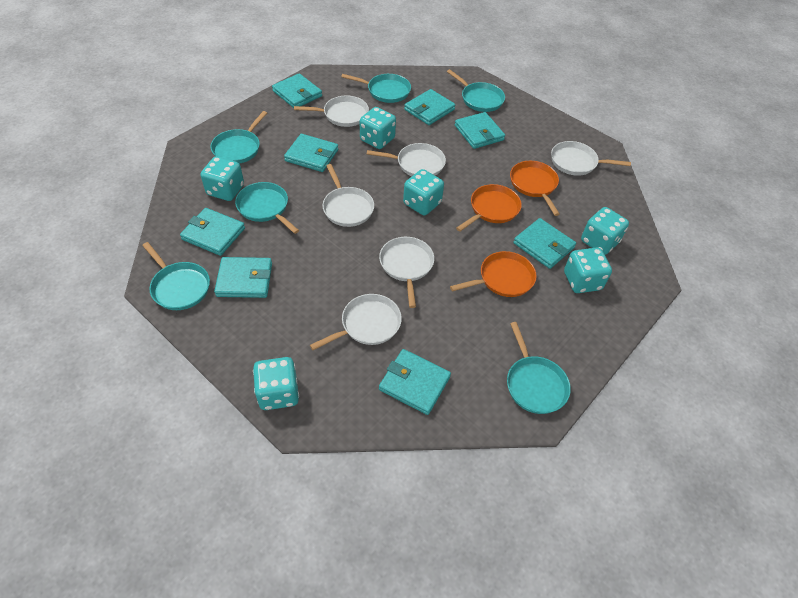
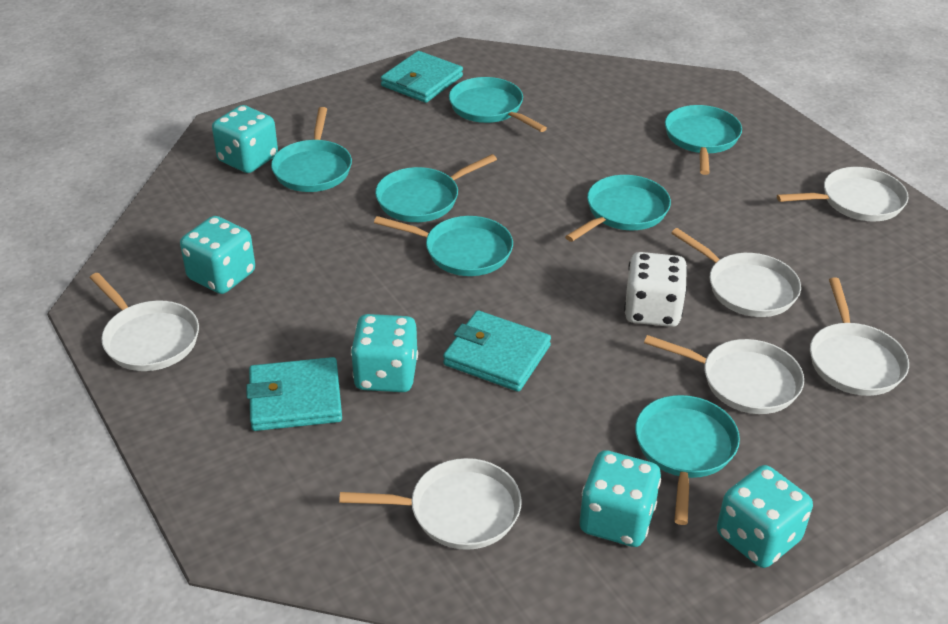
orange pan: 3 -> 0
turquoise dice: 6 -> 5
turquoise pan: 6 -> 7
turquoise wallet: 8 -> 3
white dice: 0 -> 1

